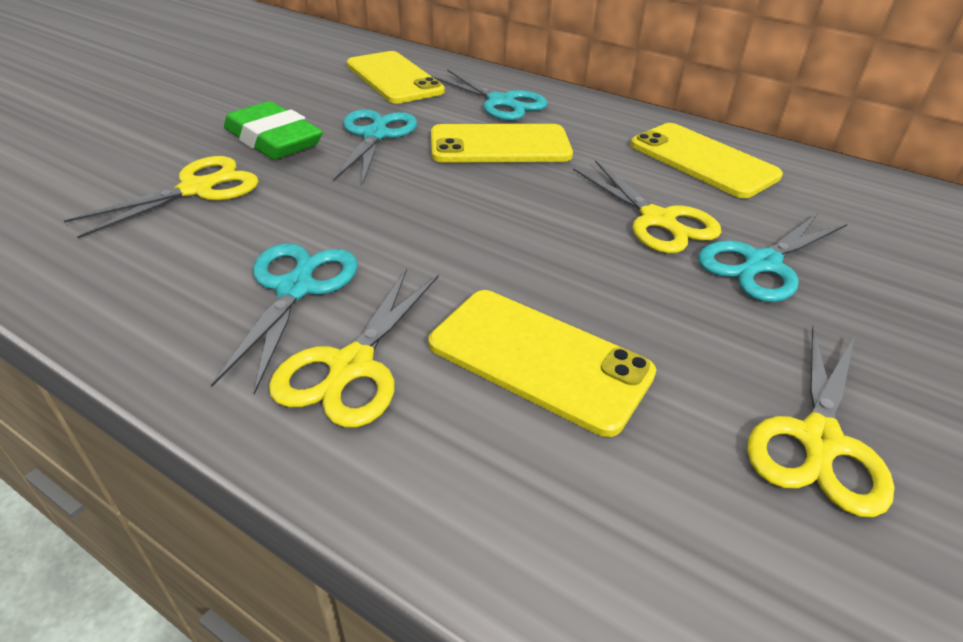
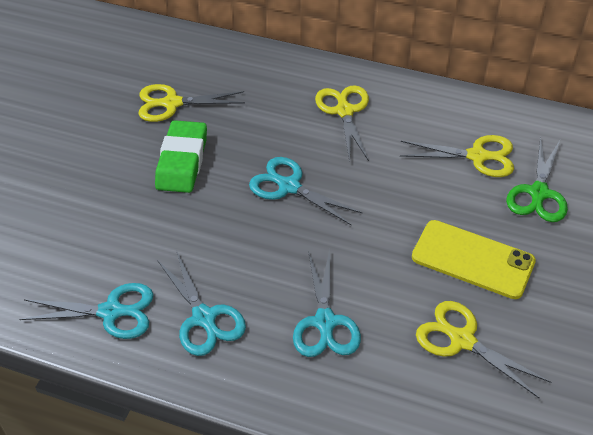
green scissors: 0 -> 1
yellow phone: 4 -> 1

